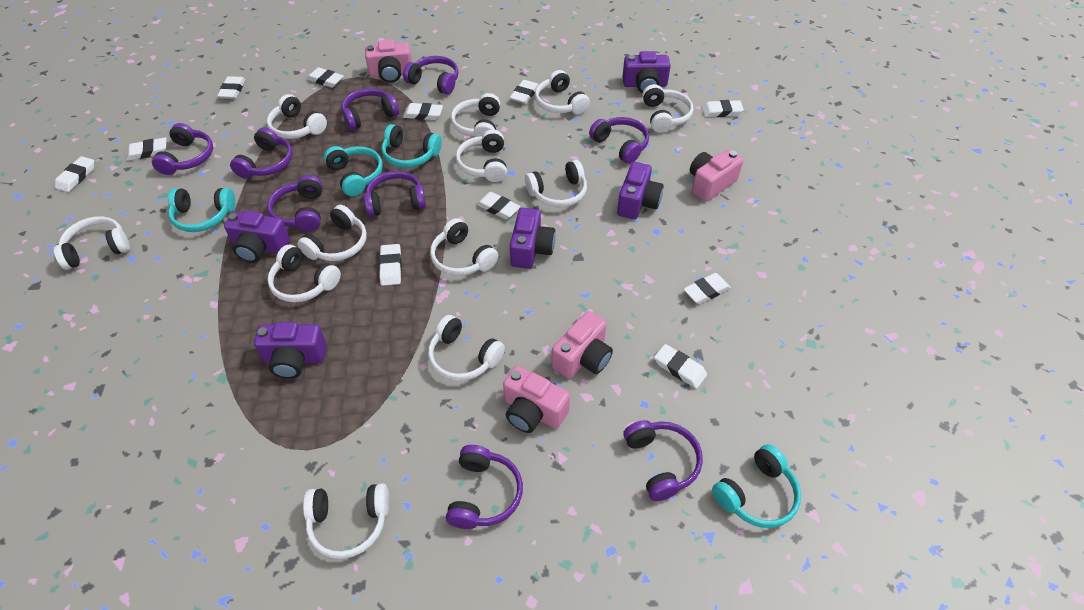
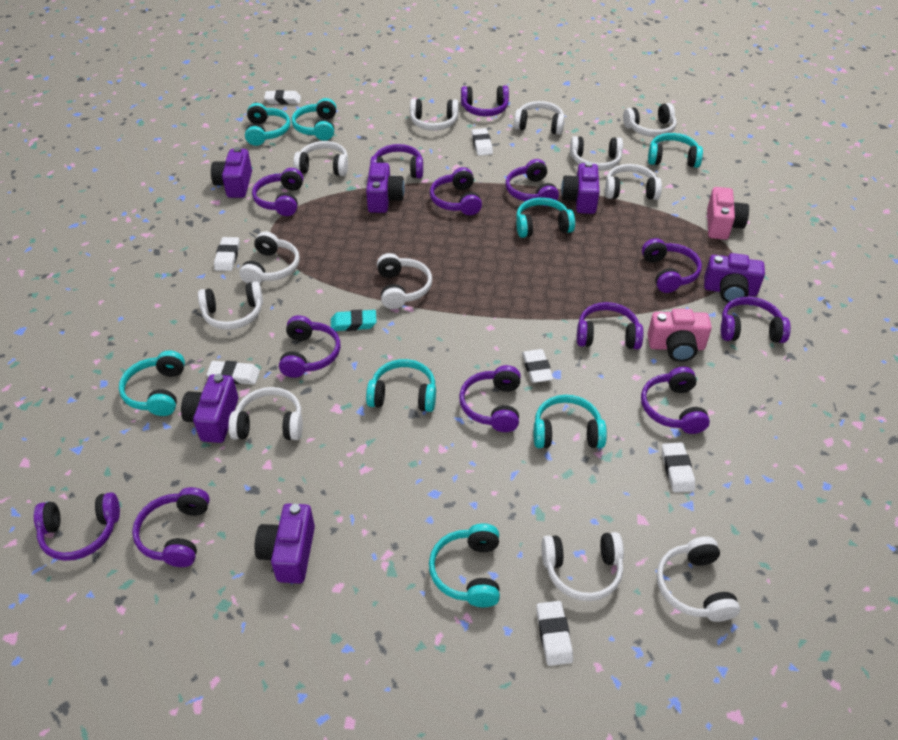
pink camera: 4 -> 2
purple camera: 5 -> 6
purple headphones: 9 -> 13
turquoise eraser: 0 -> 1
turquoise headphones: 4 -> 8
white eraser: 11 -> 7

